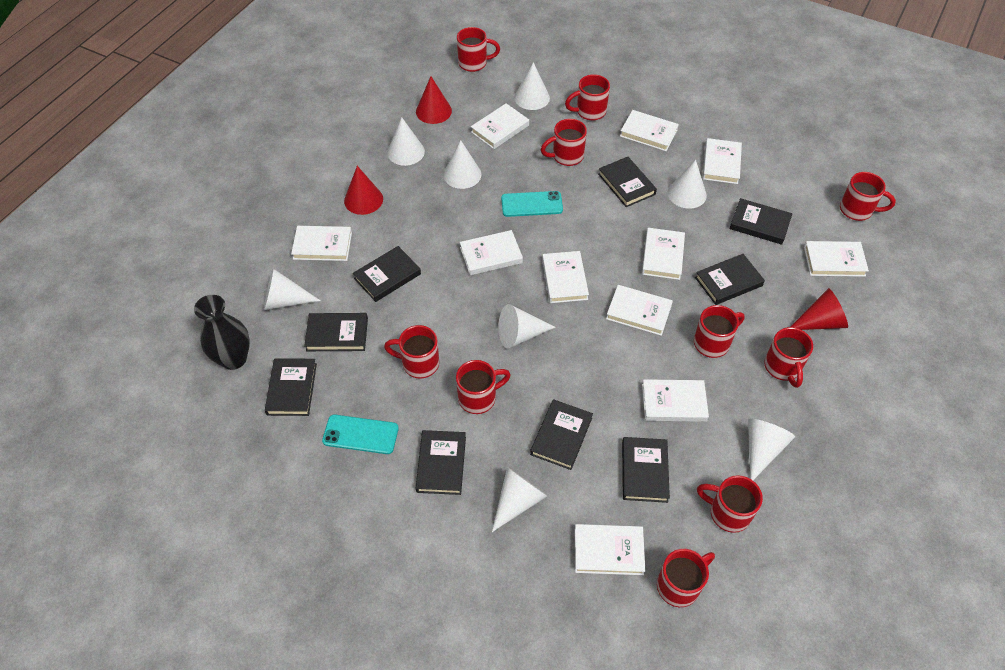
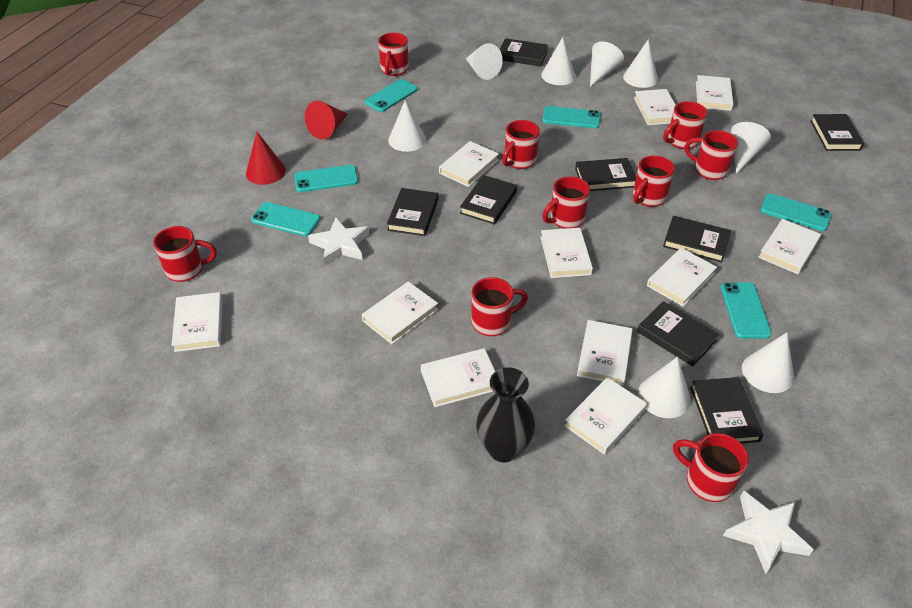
black book: 9 -> 8
red cone: 3 -> 2
red mug: 10 -> 9
turquoise phone: 2 -> 6
white star: 0 -> 2

